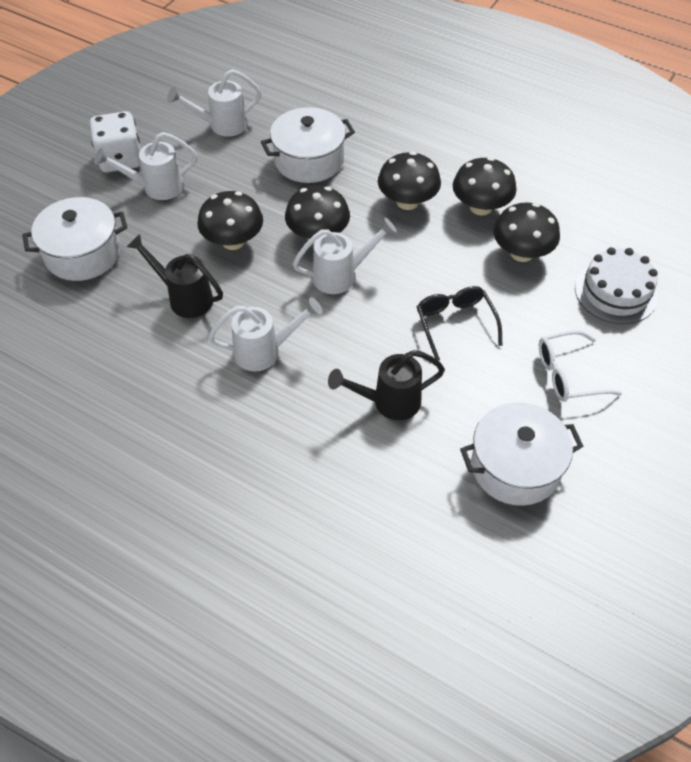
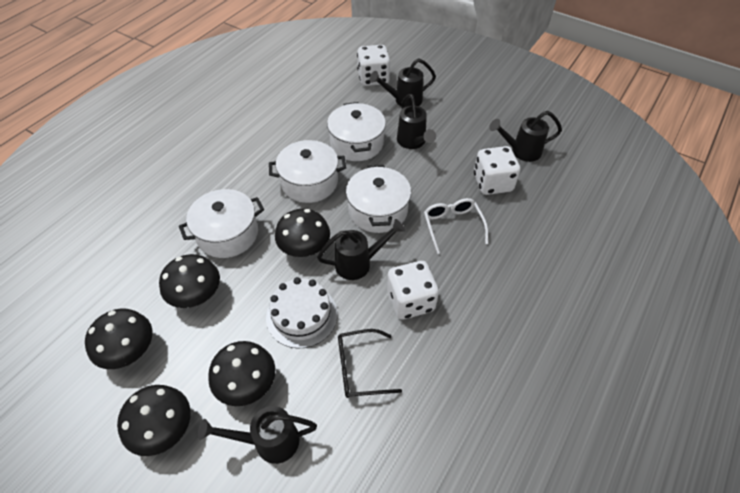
black watering can: 2 -> 5
white dice: 1 -> 3
white pot: 3 -> 4
white watering can: 4 -> 0

